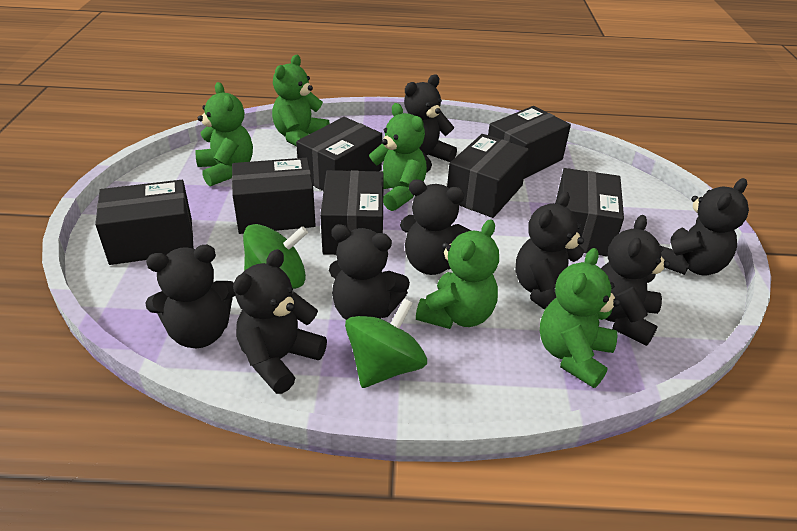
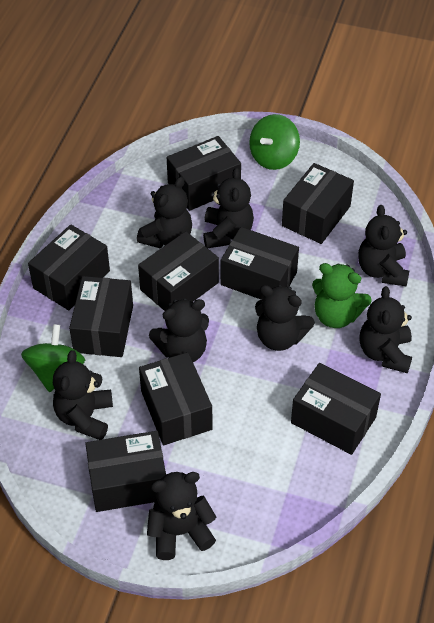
black box: 7 -> 9
green teddy bear: 5 -> 1

